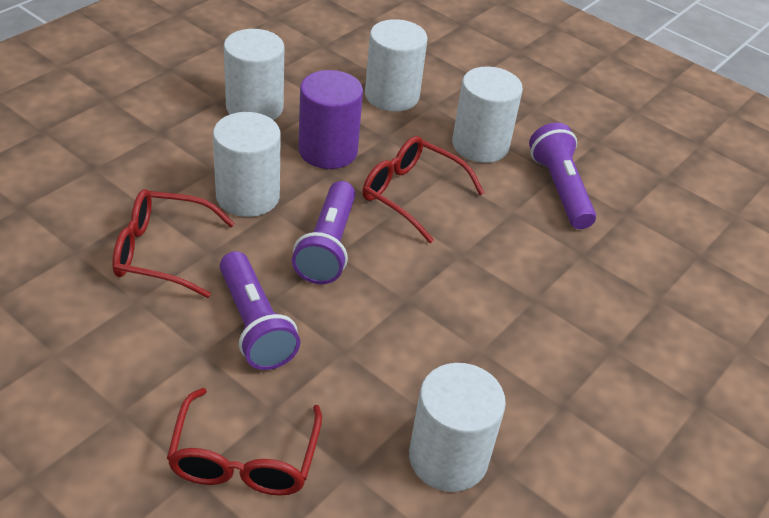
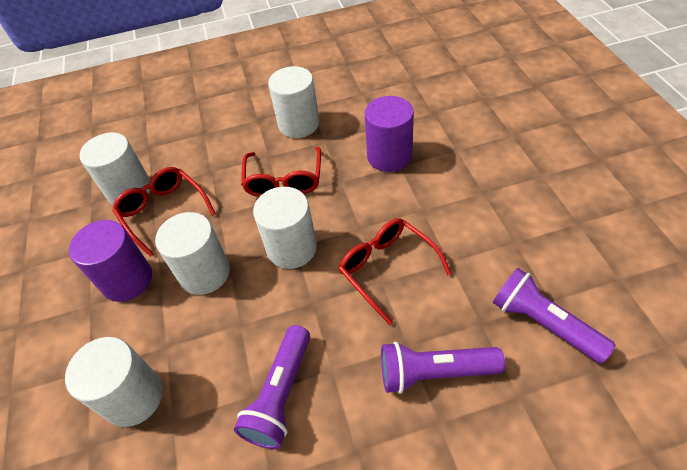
purple cylinder: 1 -> 2

